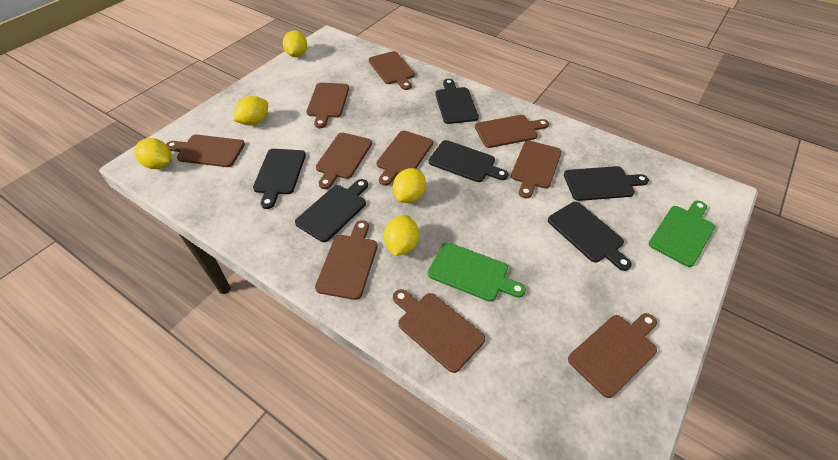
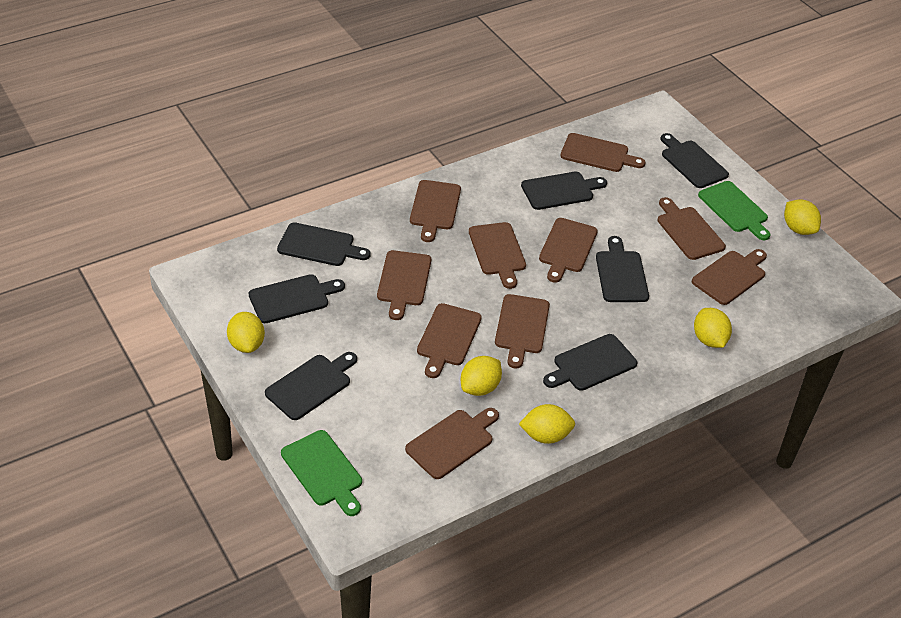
black cutting board: 6 -> 7

